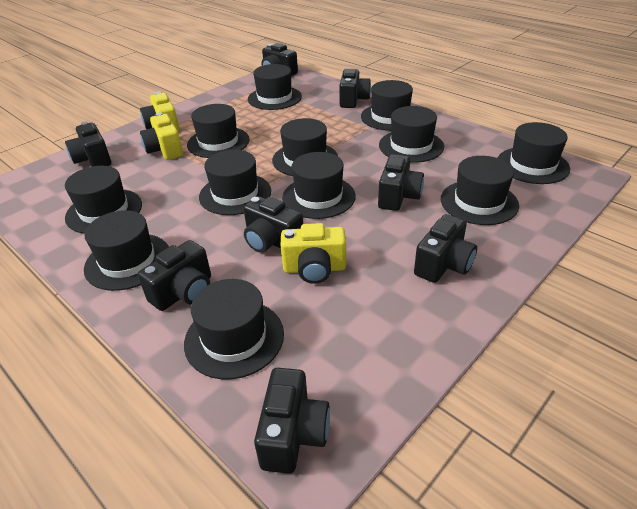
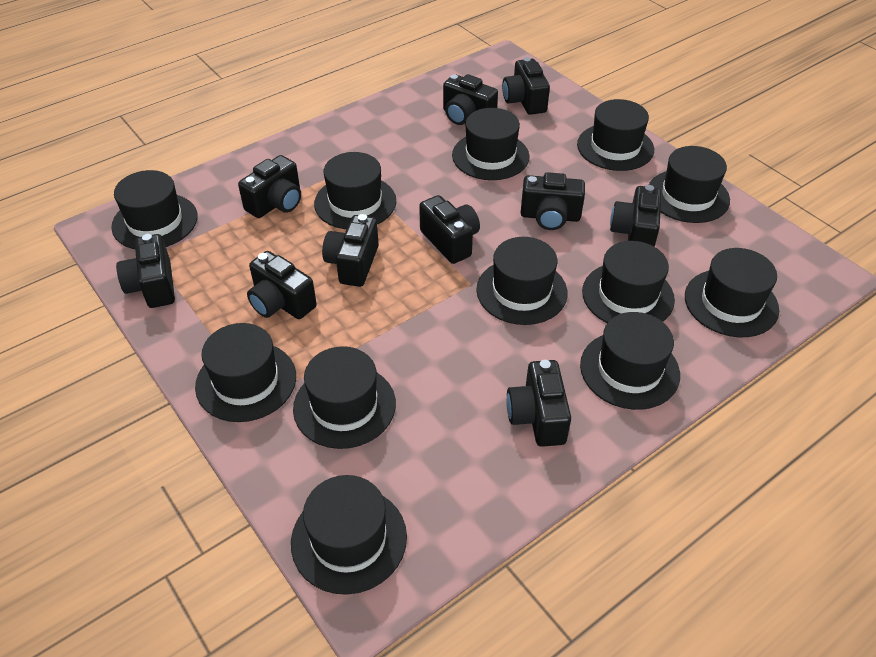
black camera: 8 -> 10
yellow camera: 3 -> 0

